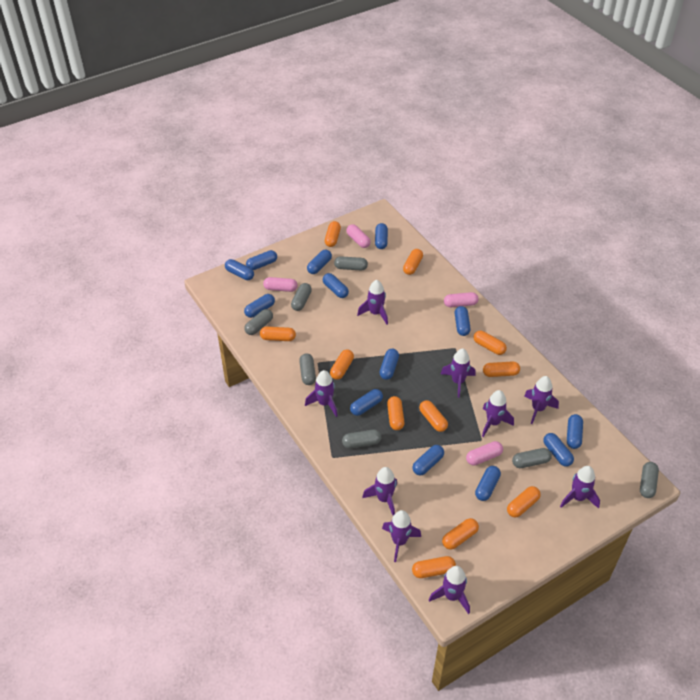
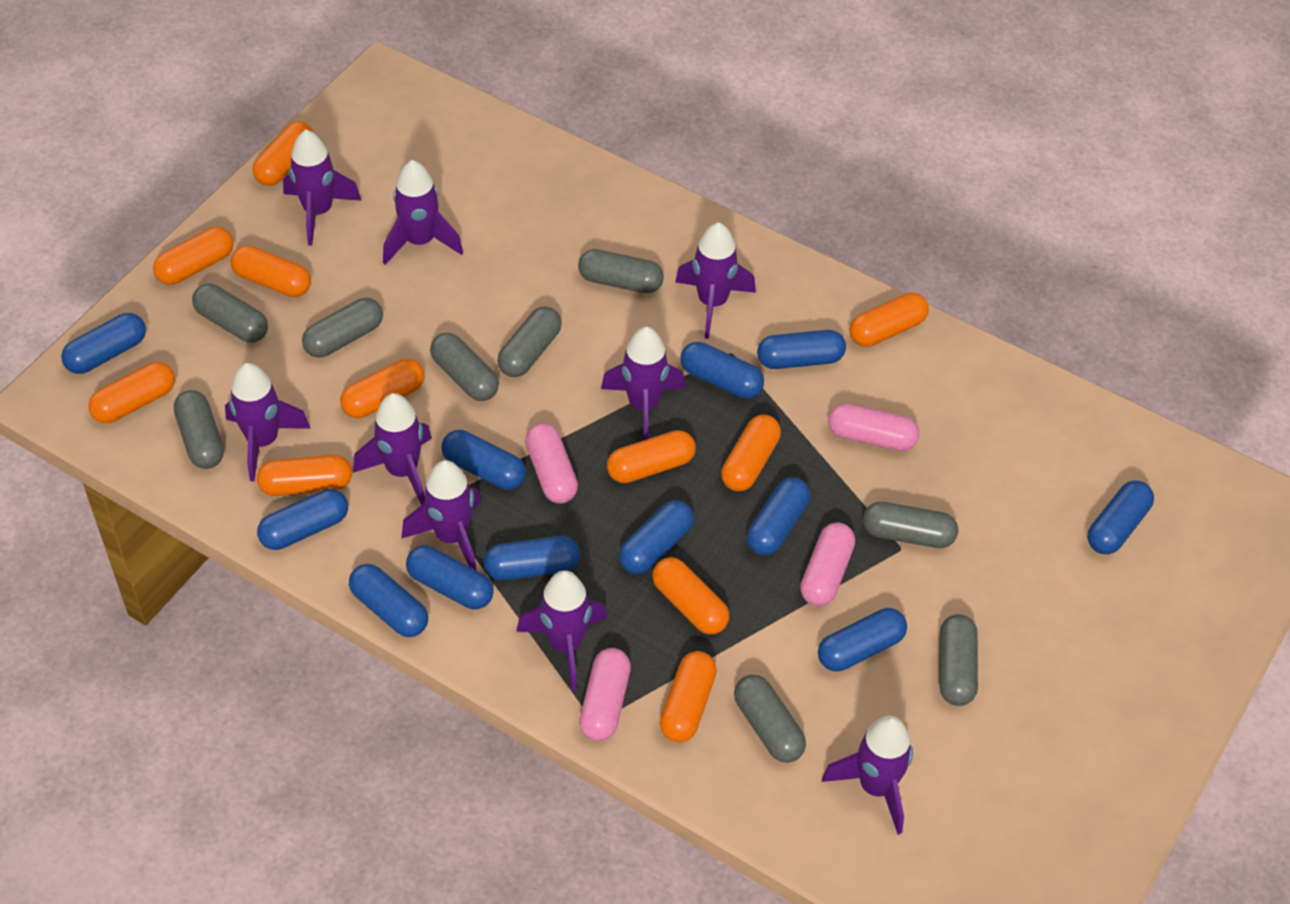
blue capsule: 13 -> 12
grey capsule: 7 -> 9

